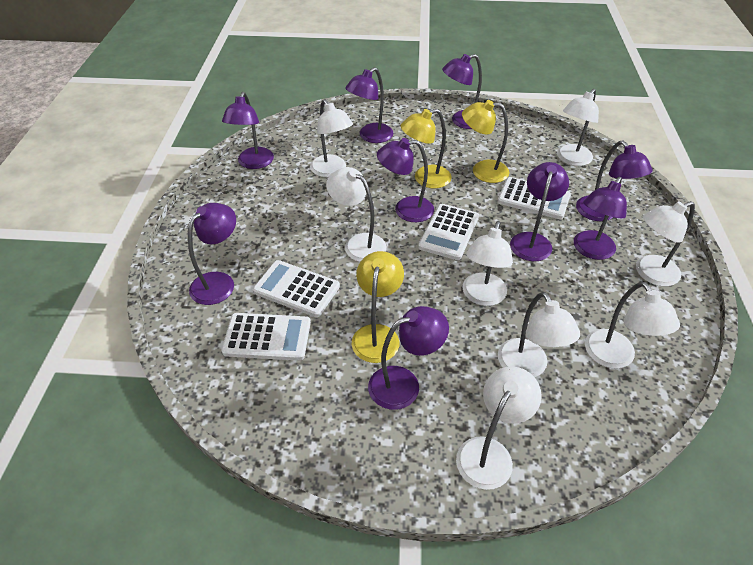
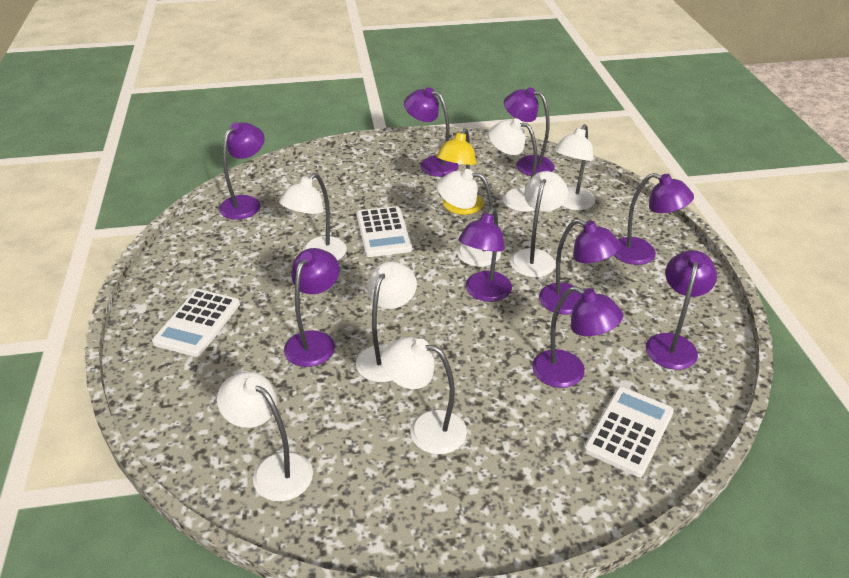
white calculator: 4 -> 3
yellow lamp: 3 -> 1

